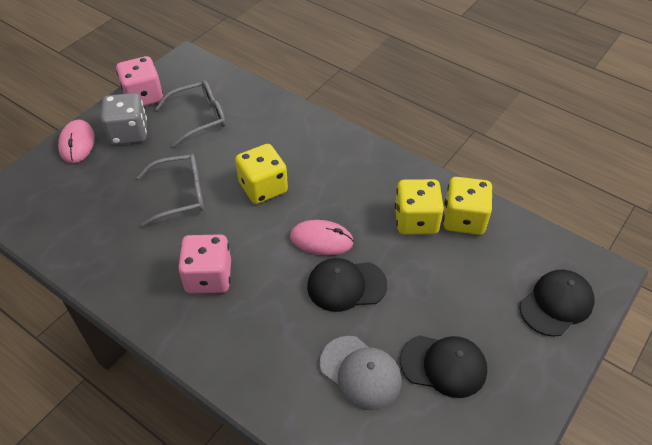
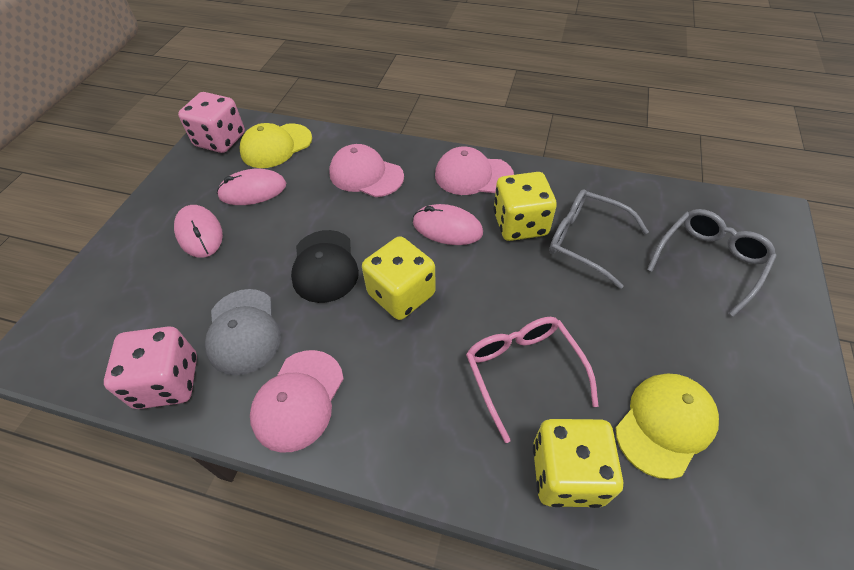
black cap: 3 -> 1
grey dice: 1 -> 0
pink cap: 0 -> 3
pink glasses: 0 -> 1
pink mouse: 2 -> 3
yellow cap: 0 -> 2

